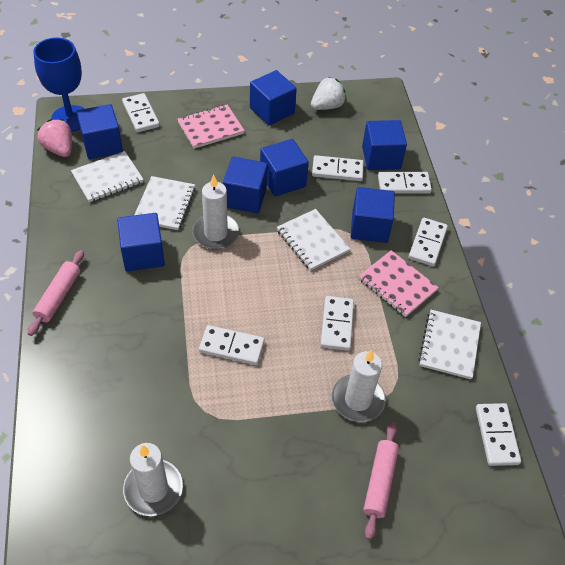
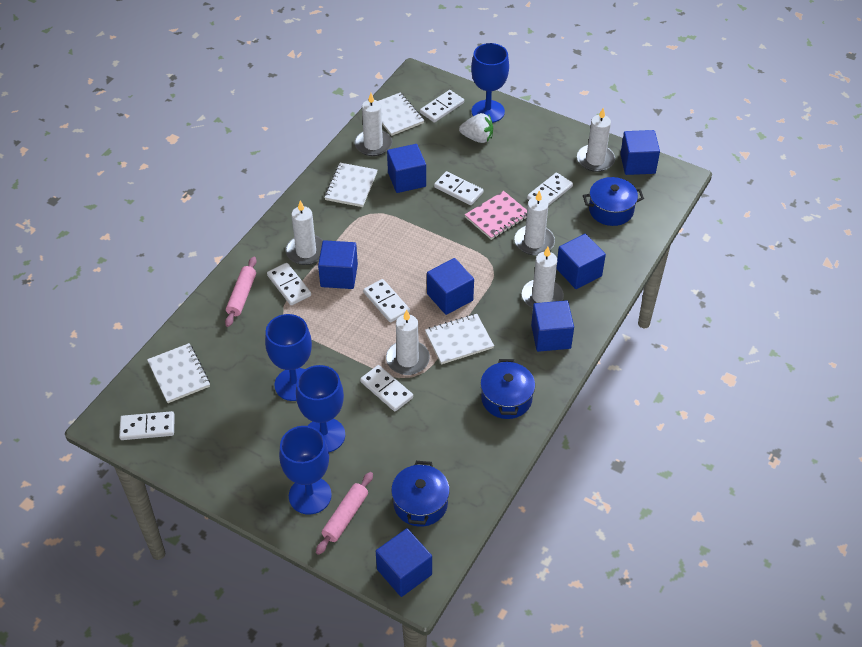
blue goblet: 1 -> 4
blue pot: 0 -> 3
pink notebook: 2 -> 1
pink strawberry: 1 -> 0
white candle: 3 -> 6

